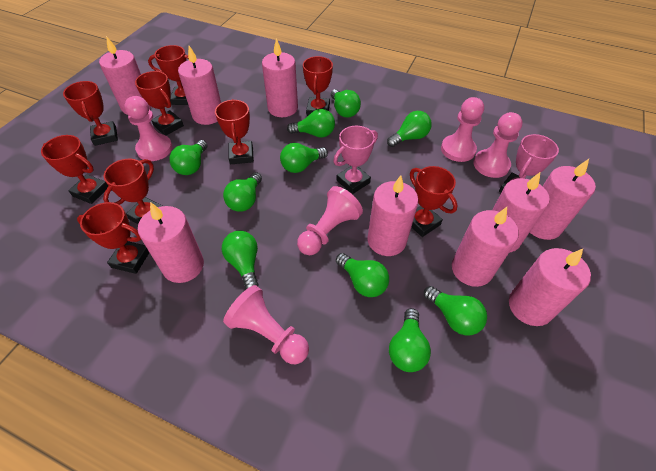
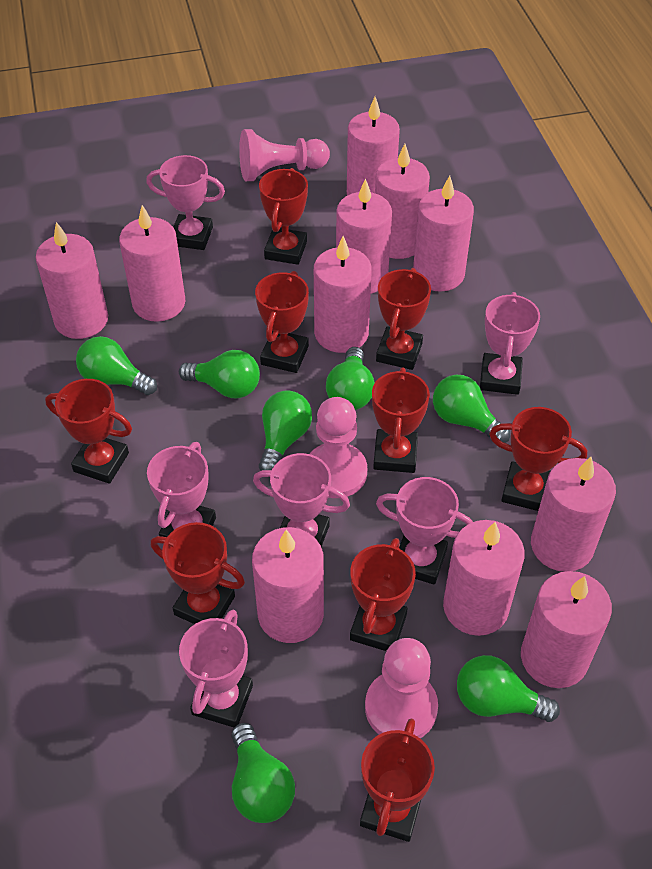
green light bulb: 10 -> 7
pink candle: 9 -> 11
pink pawn: 5 -> 3
pink trophy: 2 -> 6

